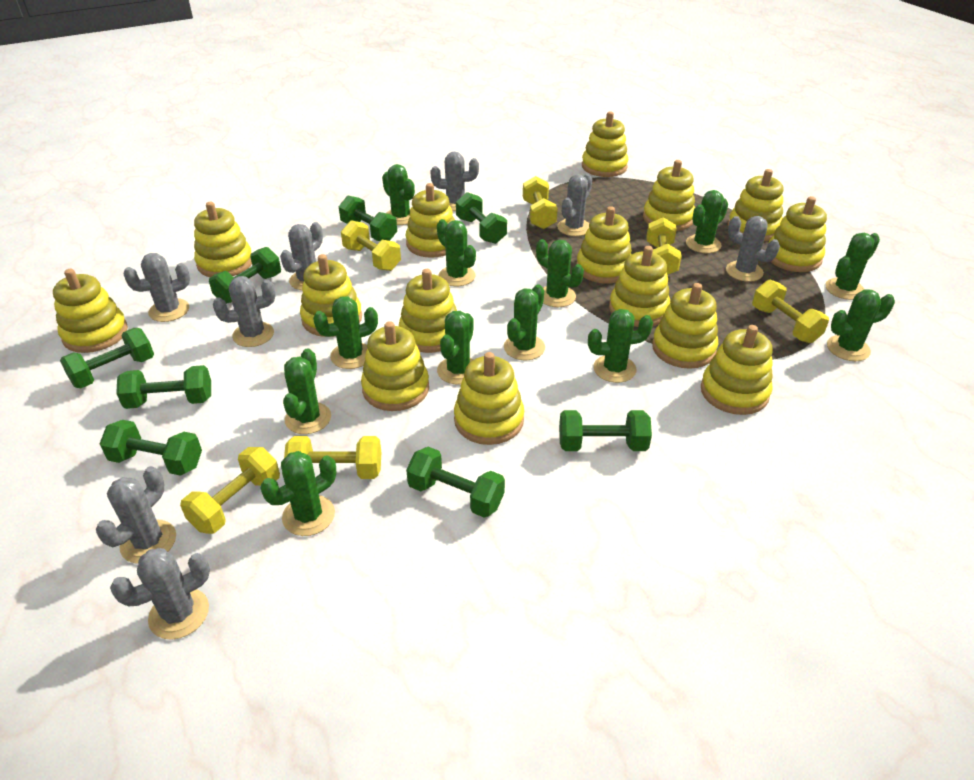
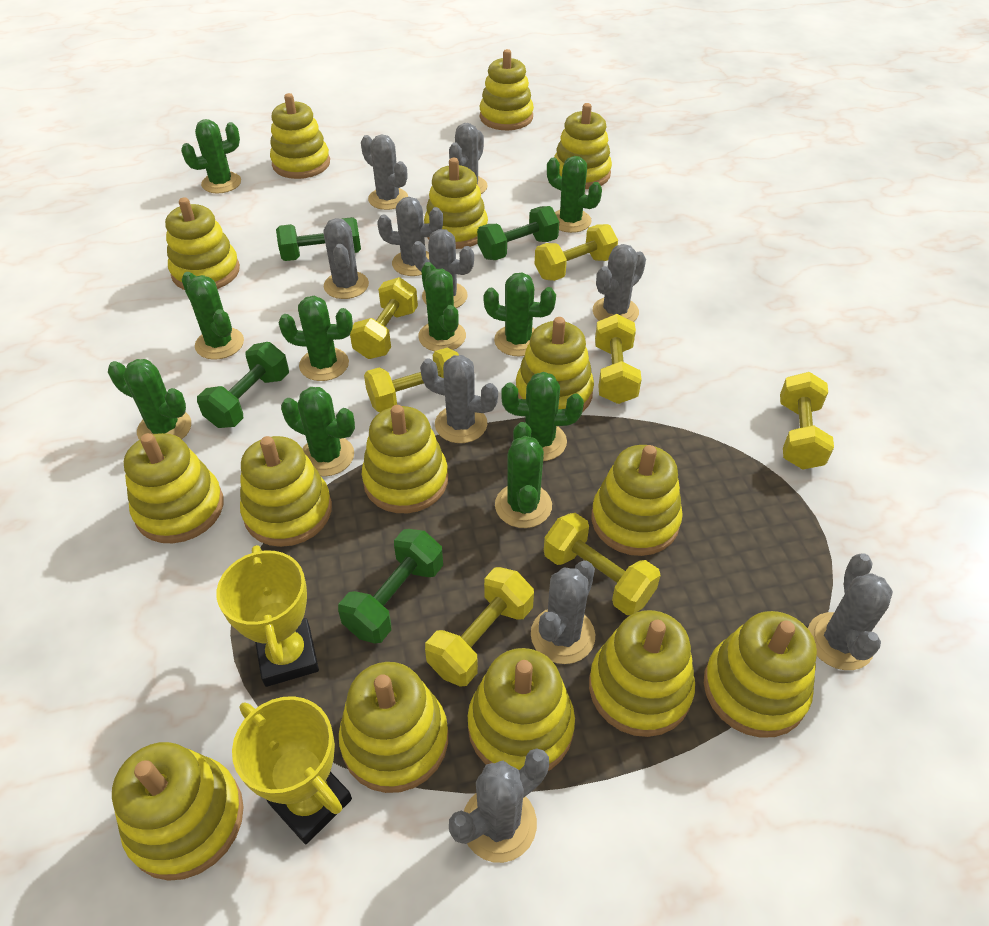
green cactus: 12 -> 10
green dumbbell: 8 -> 4
grey cactus: 8 -> 10
yellow dumbbell: 6 -> 7
yellow trophy: 0 -> 2

